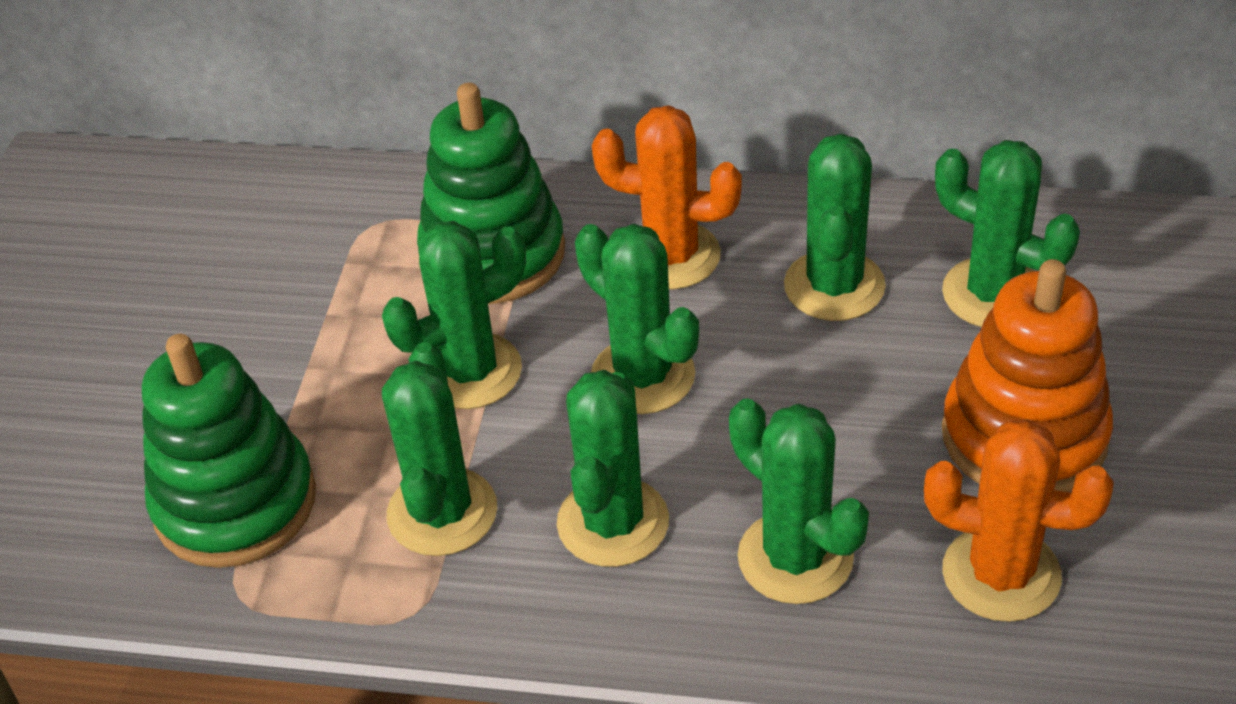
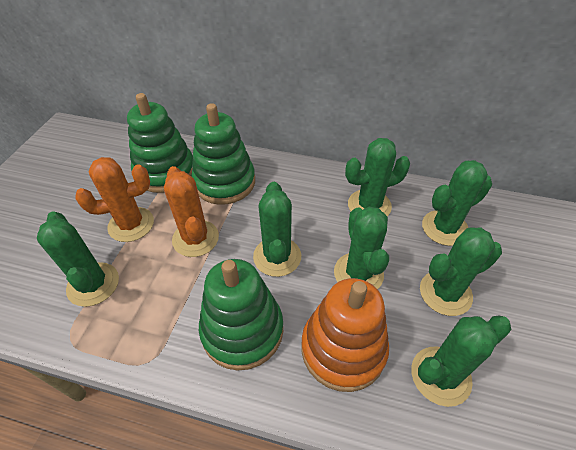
green stacking toy: 2 -> 3

